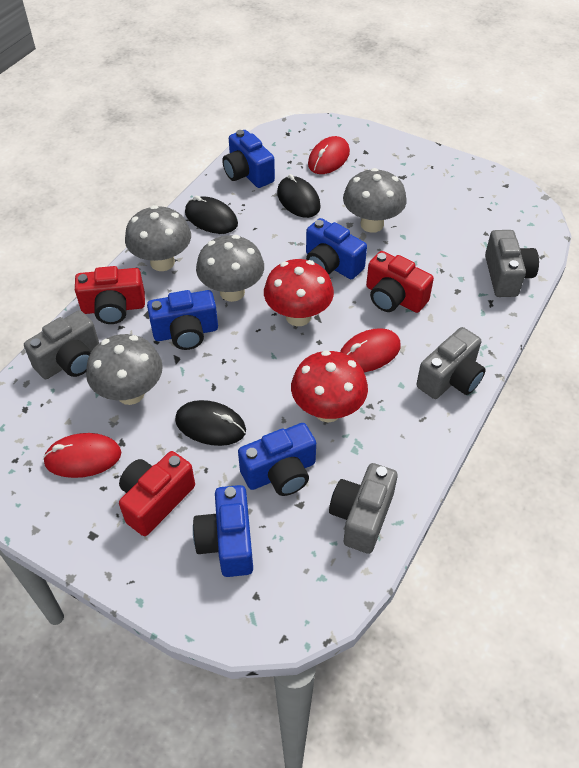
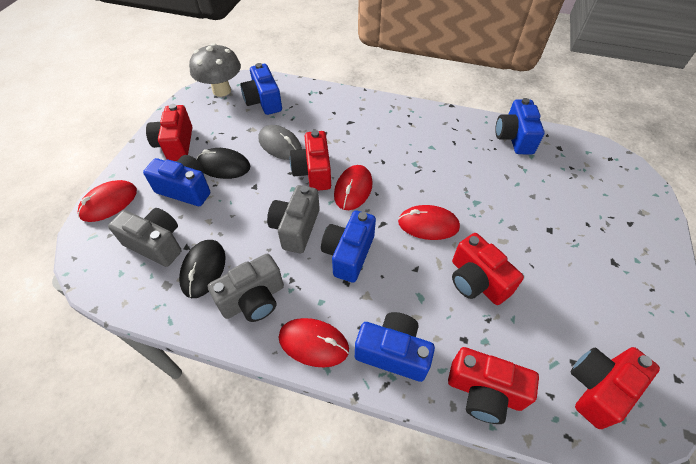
black mouse: 3 -> 2
grey camera: 4 -> 3
grey mouse: 0 -> 1
grey mushroom: 4 -> 1
red camera: 3 -> 5
red mouse: 3 -> 4
red mushroom: 2 -> 0

